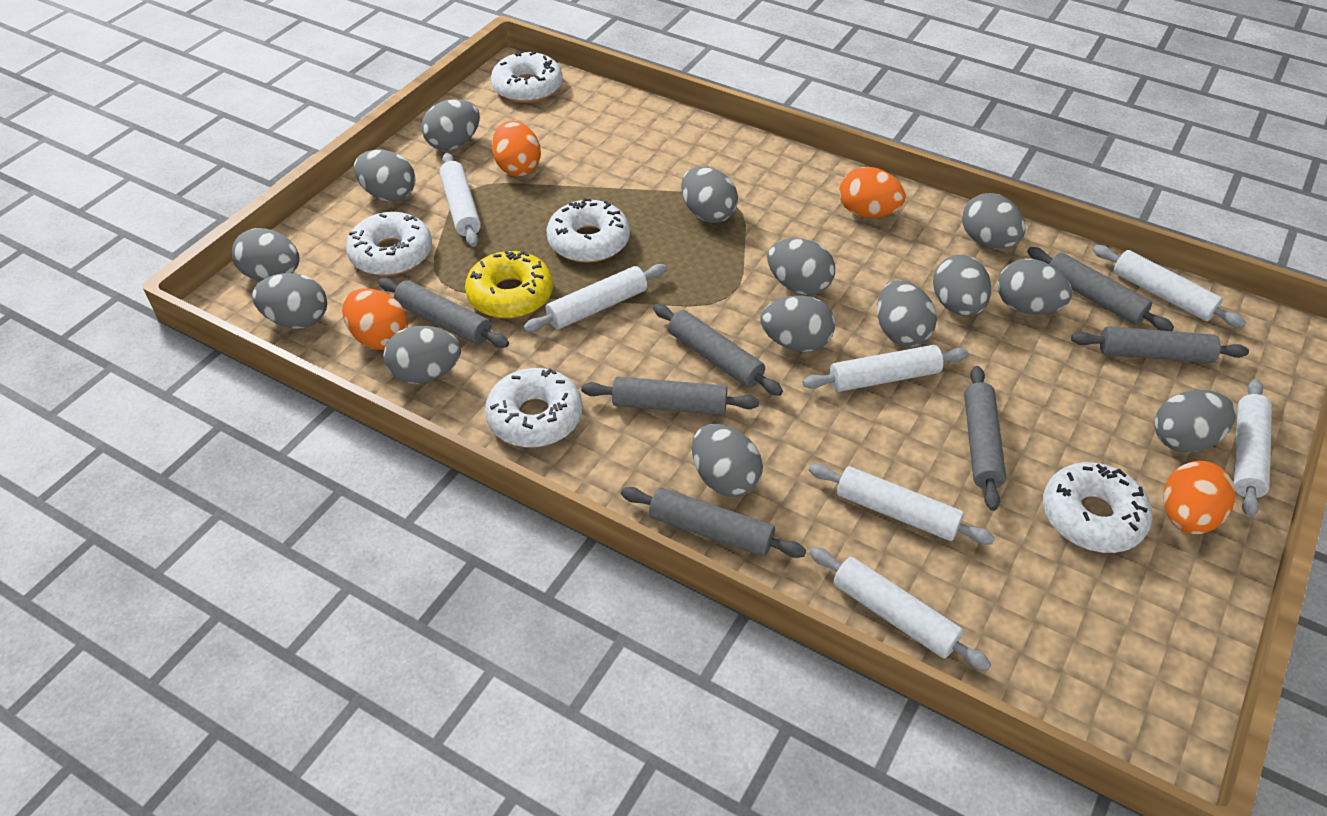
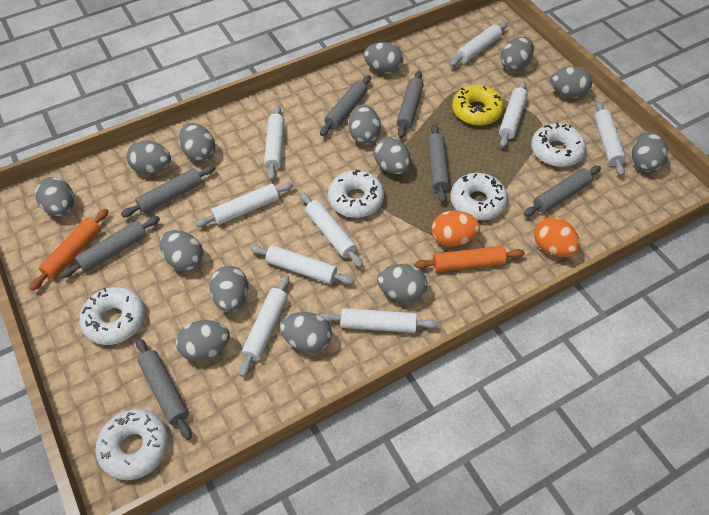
orange egg: 4 -> 2
orange rolling pin: 0 -> 2
white rolling pin: 7 -> 9

